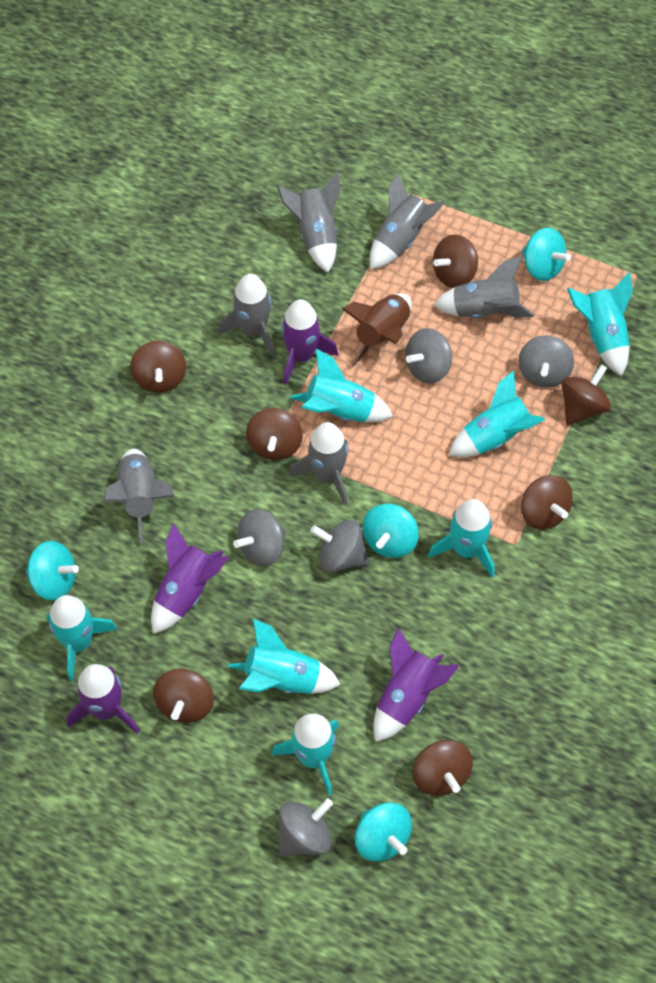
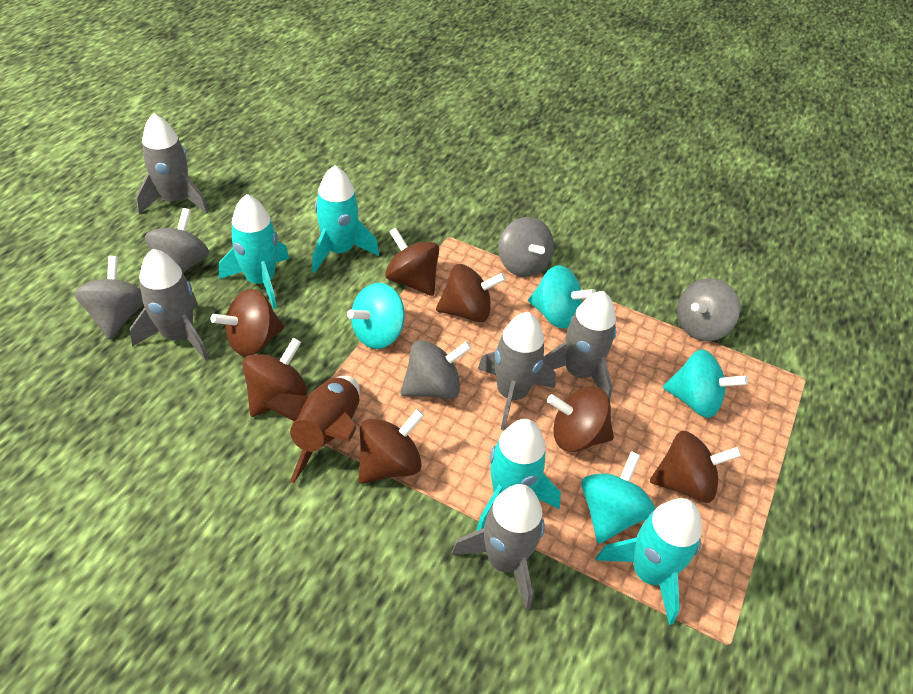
grey rocket: 6 -> 5
purple rocket: 4 -> 0
turquoise rocket: 7 -> 4

